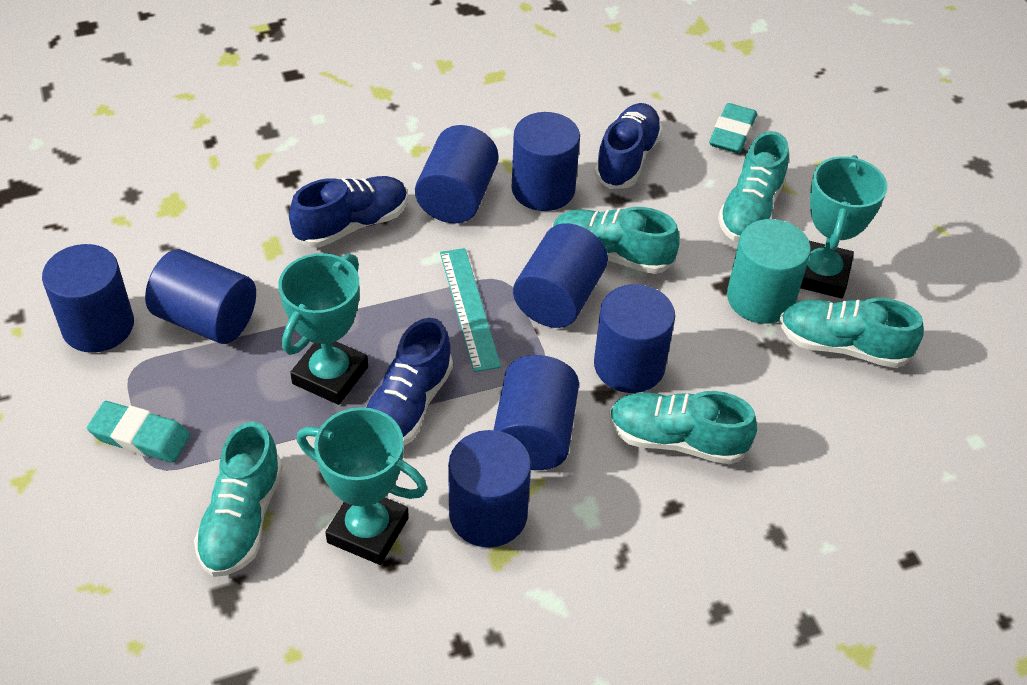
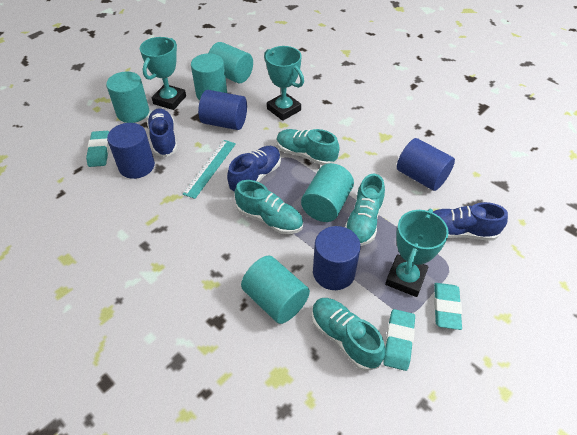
blue cylinder: 8 -> 4
turquoise cylinder: 1 -> 5
turquoise eraser: 2 -> 3
turquoise shoe: 5 -> 4

